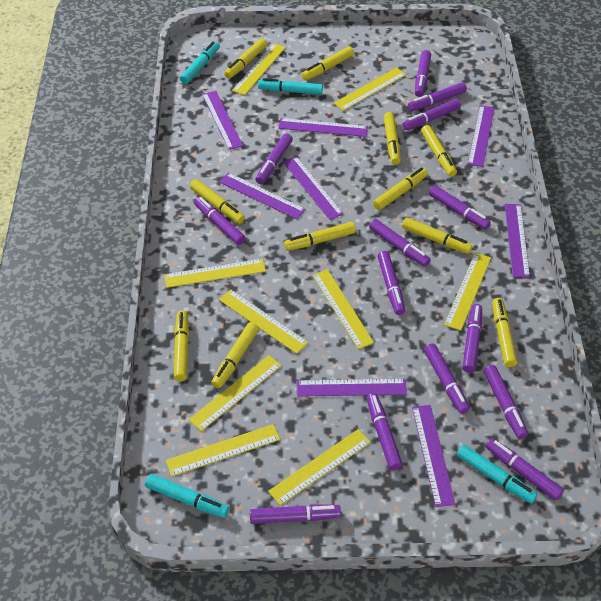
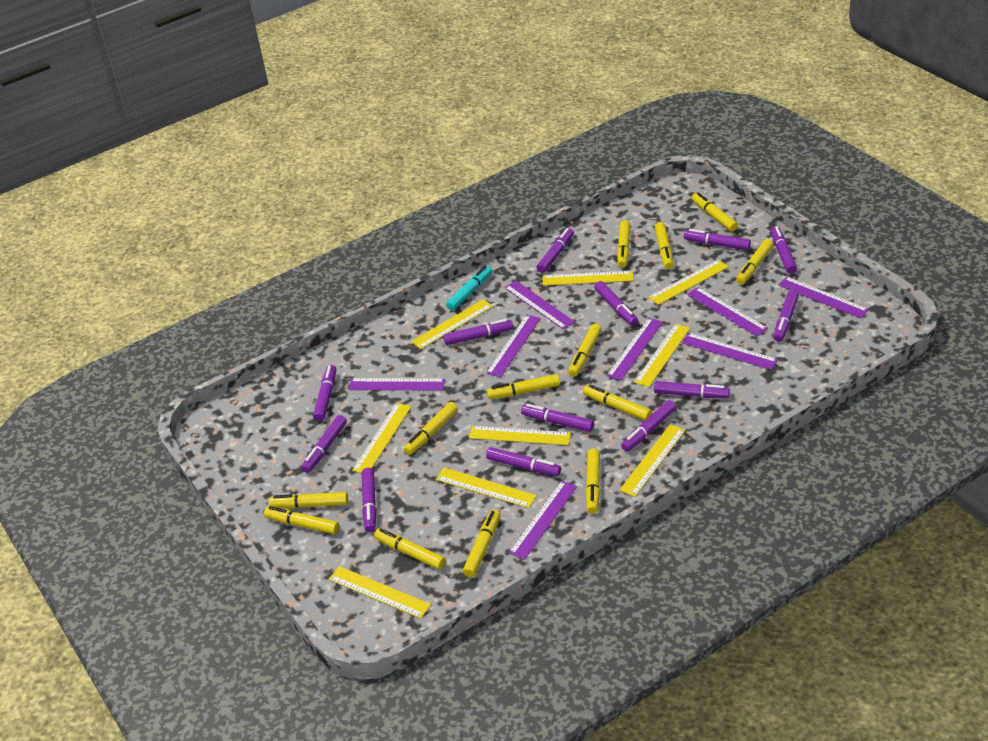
purple marker: 14 -> 13
turquoise marker: 4 -> 1
yellow marker: 11 -> 13

